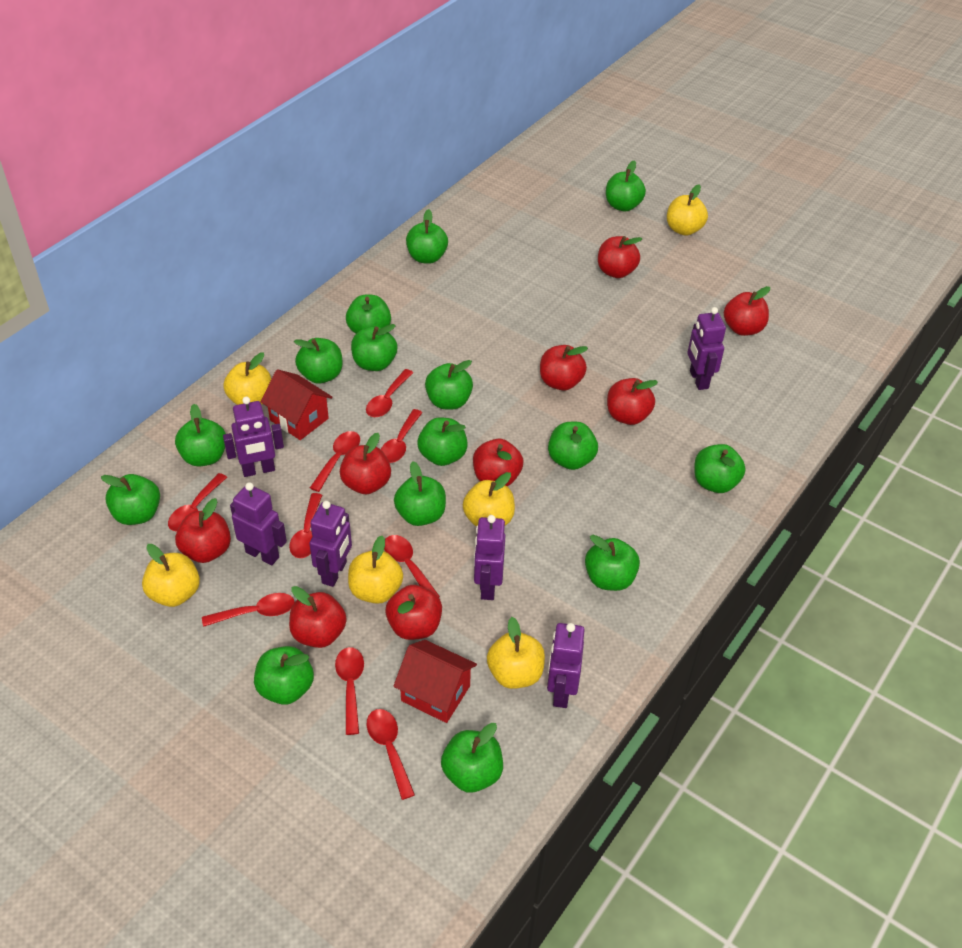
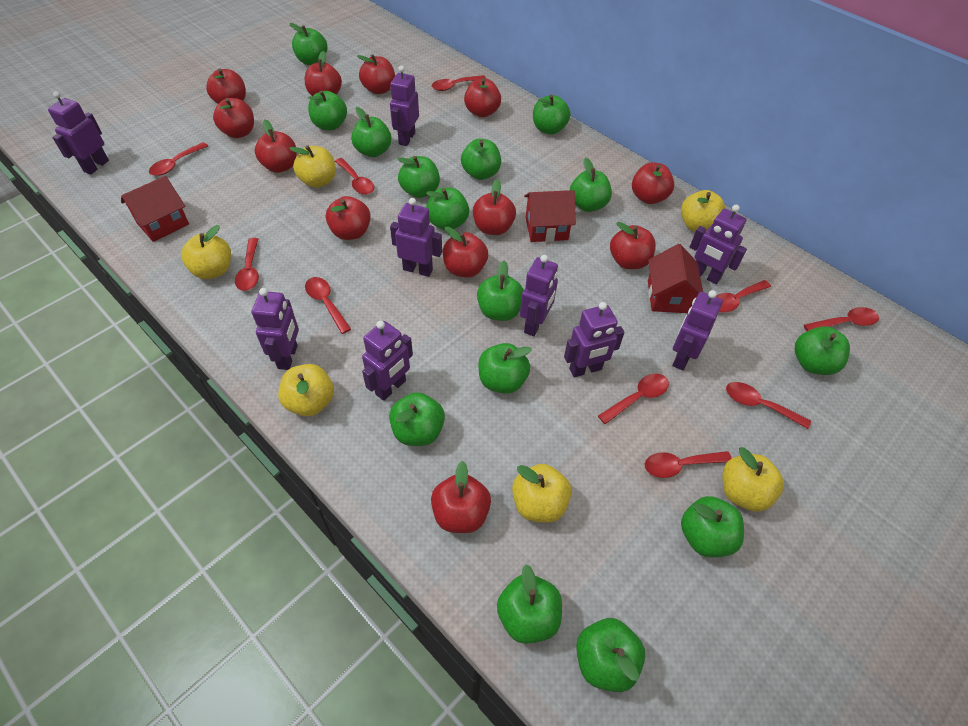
purple robot: 6 -> 9
red apple: 9 -> 12
red house: 2 -> 3
red spoon: 9 -> 10

